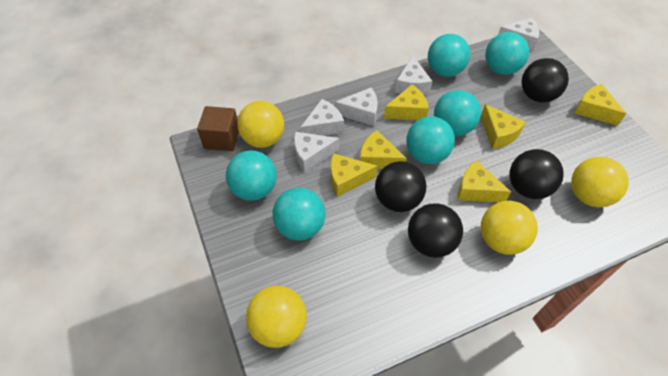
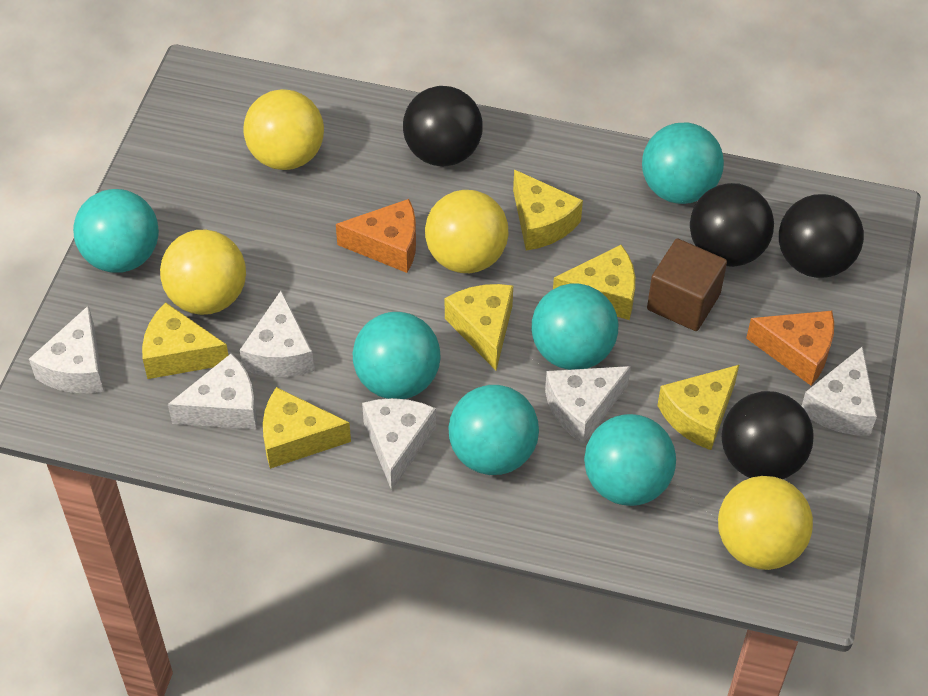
orange cheese: 0 -> 2
white cheese: 5 -> 6

